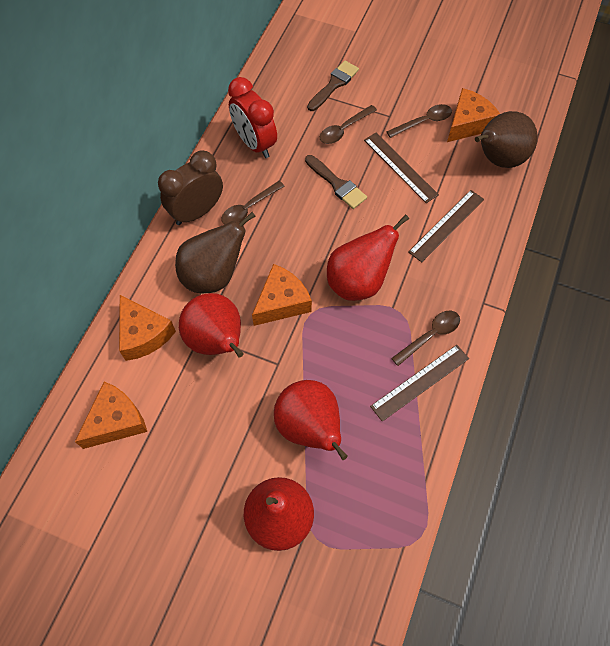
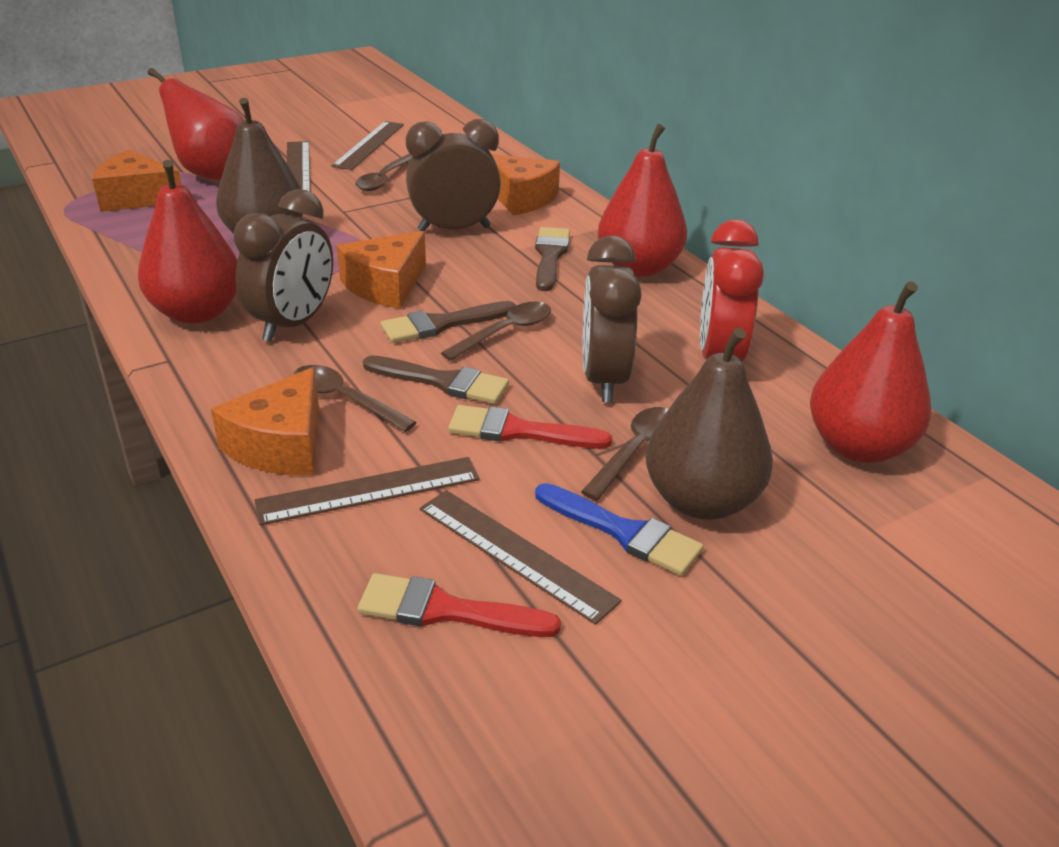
blue brush: 0 -> 1
brown brush: 2 -> 3
brown clock: 1 -> 3
brown ruler: 3 -> 4
red brush: 0 -> 2

